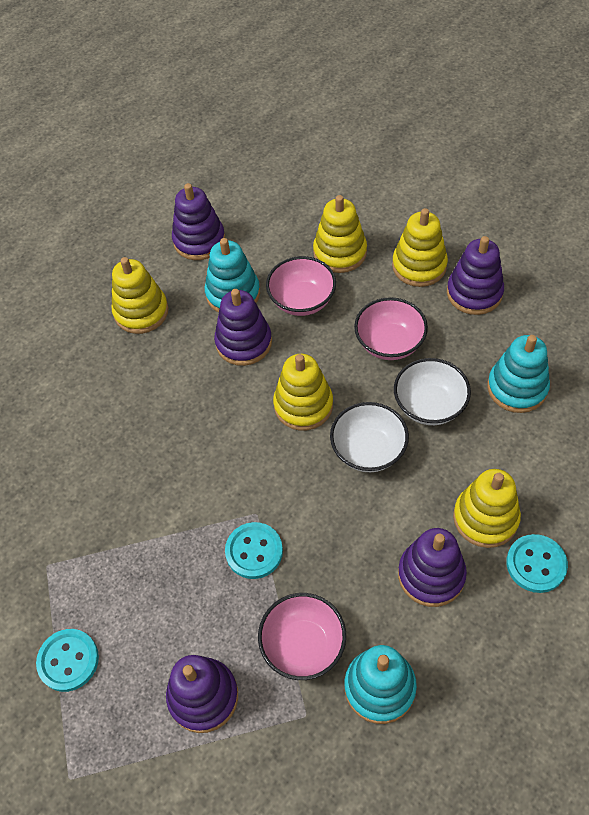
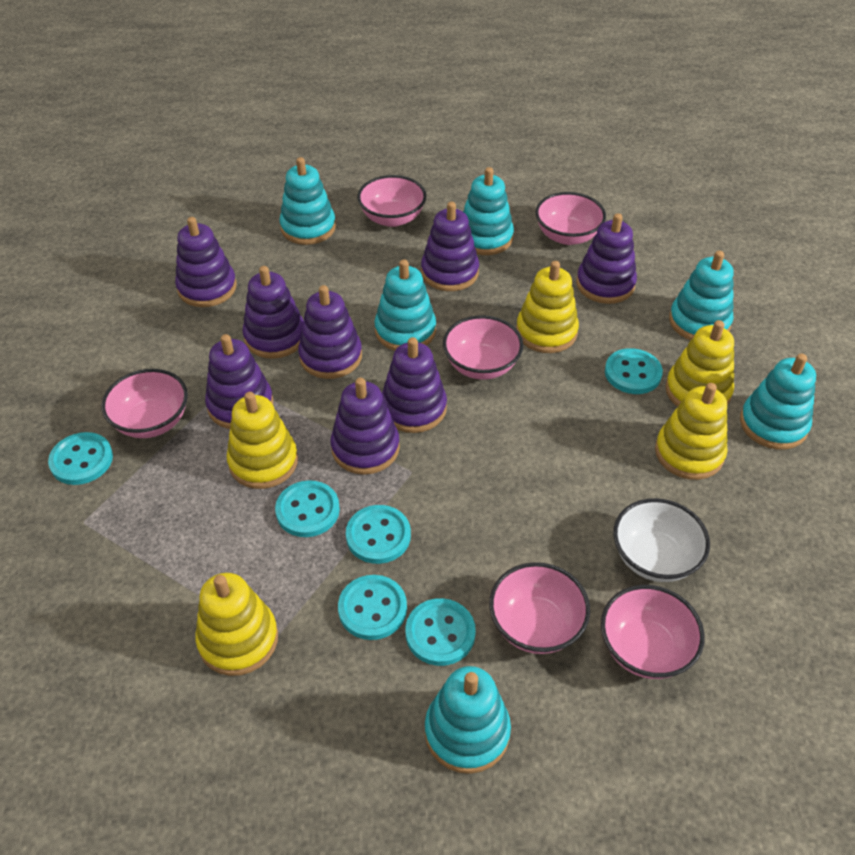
pink bowl: 3 -> 6
purple stacking toy: 5 -> 8
turquoise button: 3 -> 6
turquoise stacking toy: 3 -> 6
white bowl: 2 -> 1

